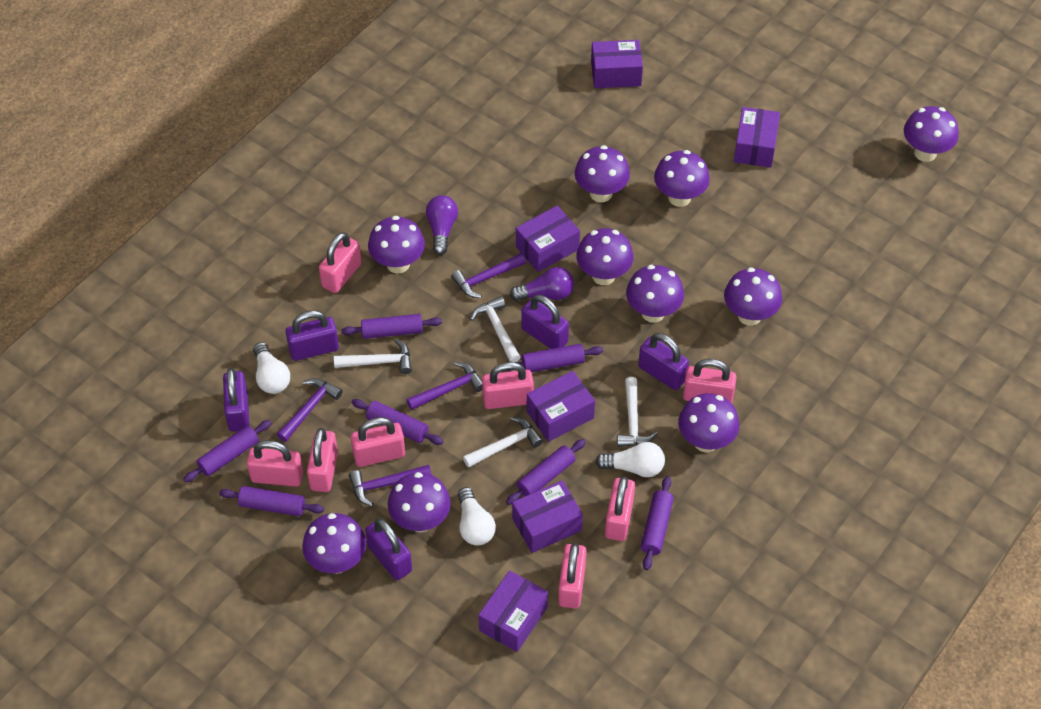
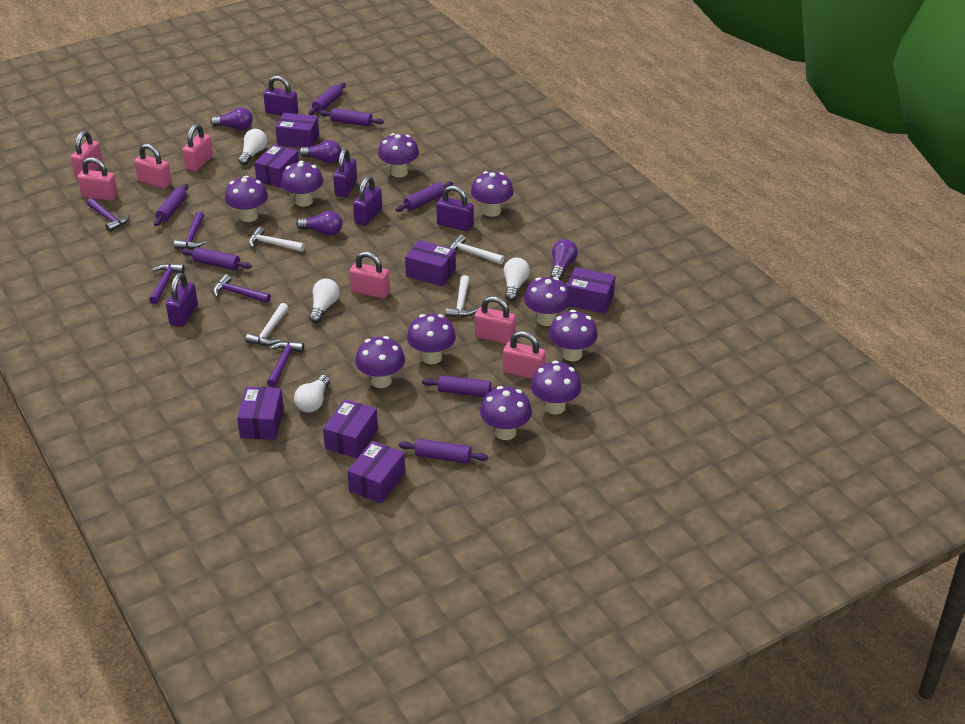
pink padlock: 8 -> 7
purple box: 6 -> 7
purple hammer: 4 -> 5
purple light bulb: 2 -> 4
white light bulb: 3 -> 4

